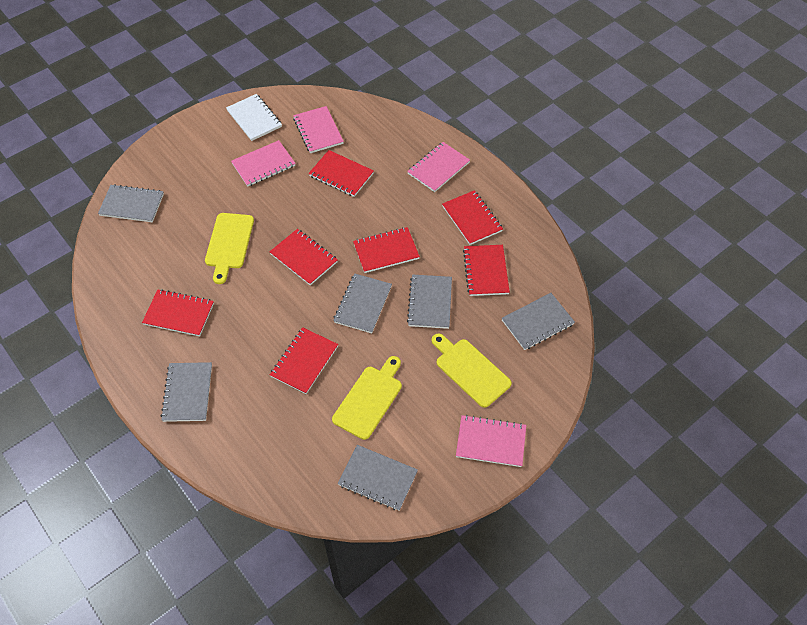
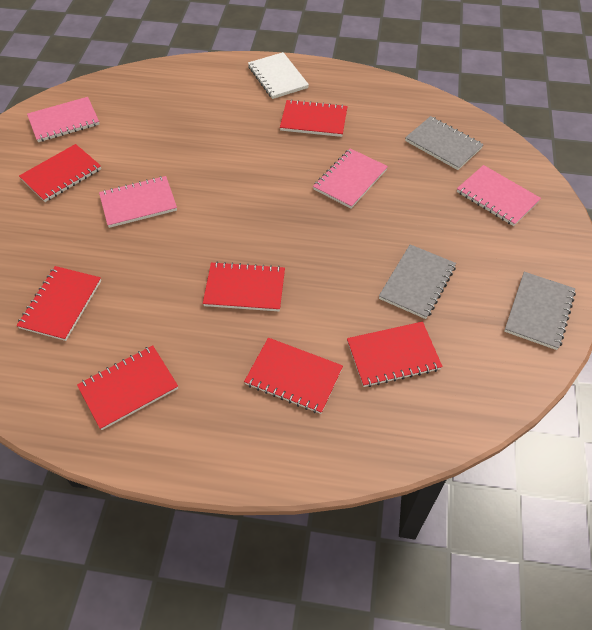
grey notebook: 6 -> 3
yellow cutting board: 3 -> 0

